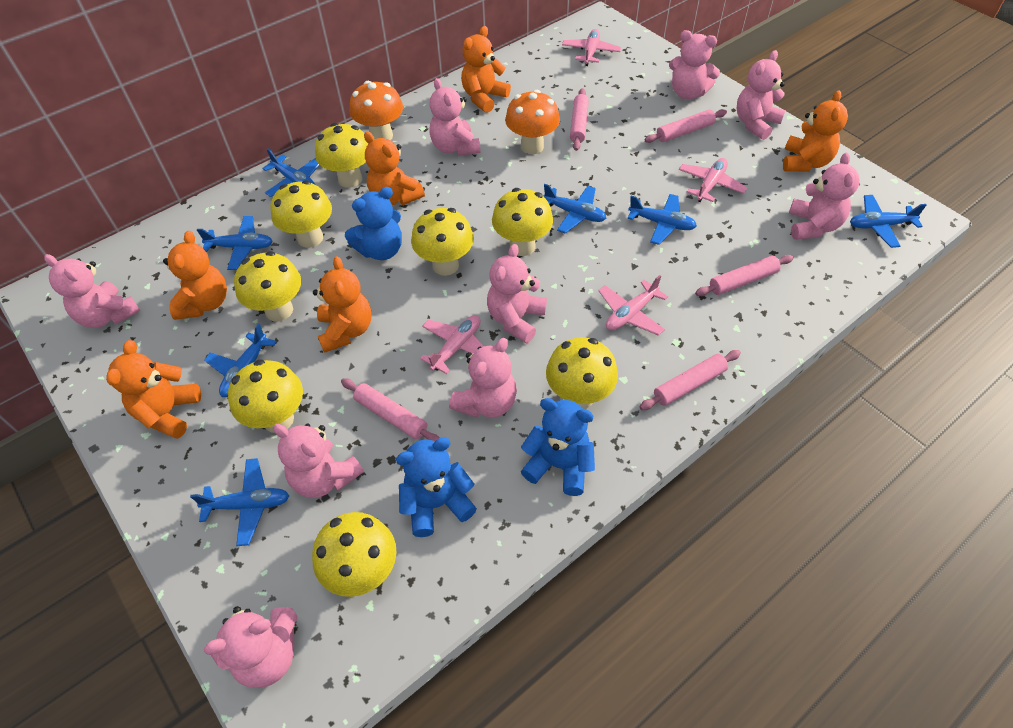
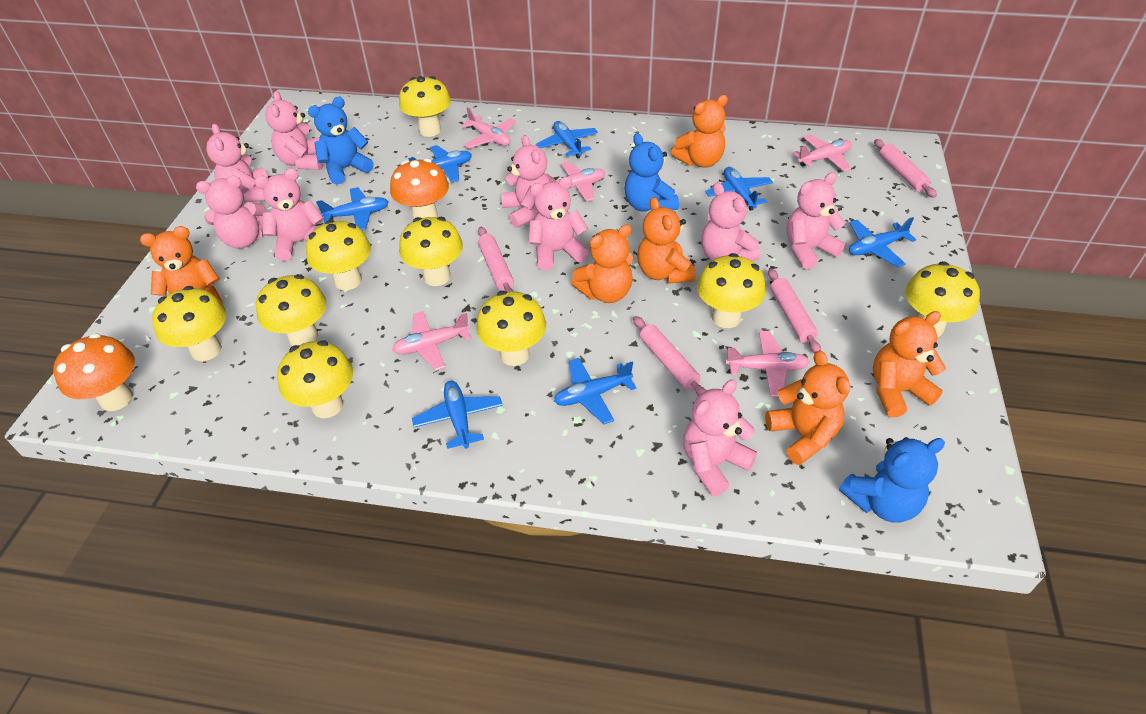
pink plane: 4 -> 5
pink rolling pin: 5 -> 4
yellow mushroom: 8 -> 9

